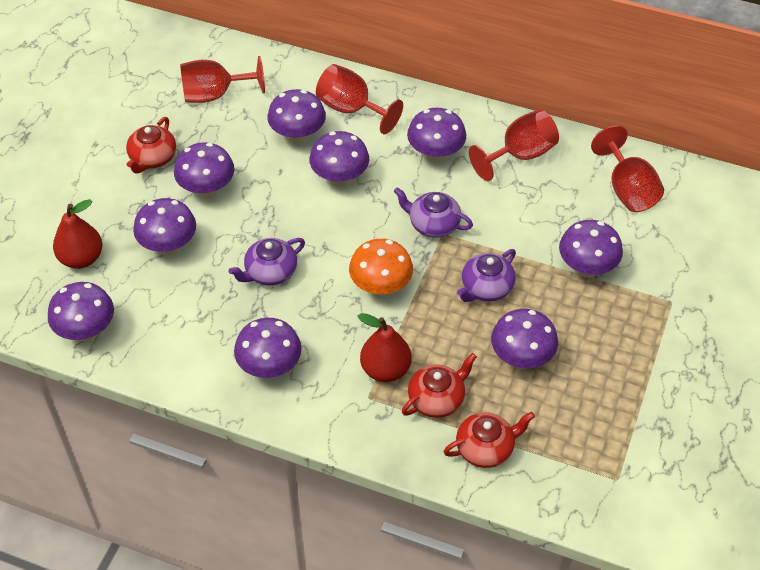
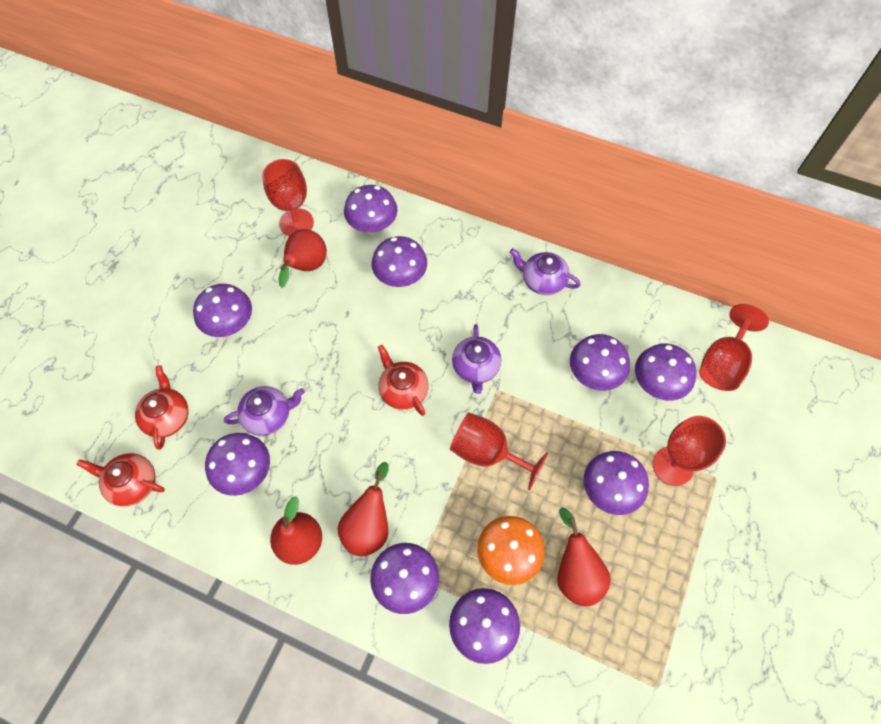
red pear: 2 -> 4

